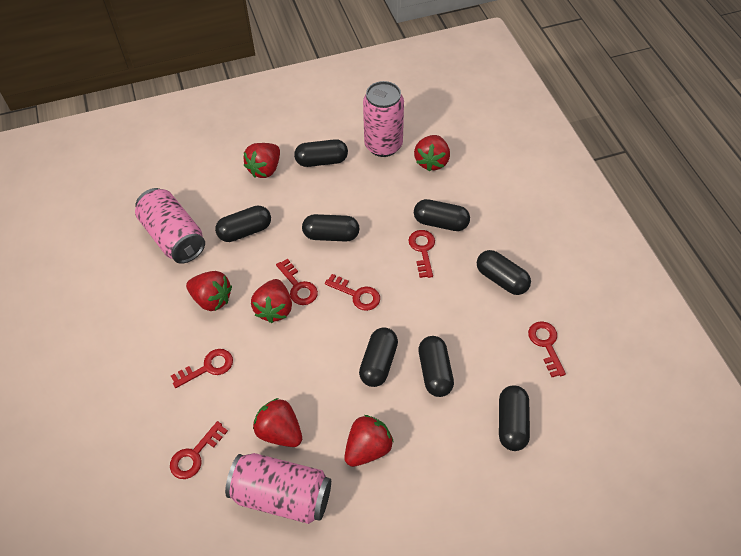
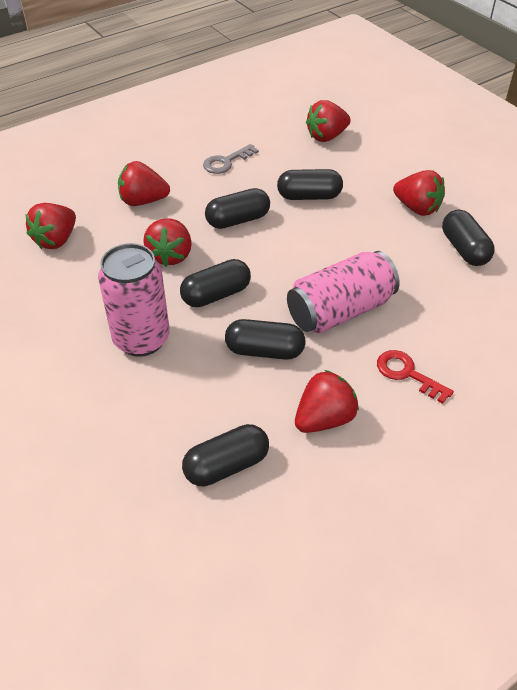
black capsule: 8 -> 6
grey key: 0 -> 1
pink can: 3 -> 2
red key: 6 -> 1

